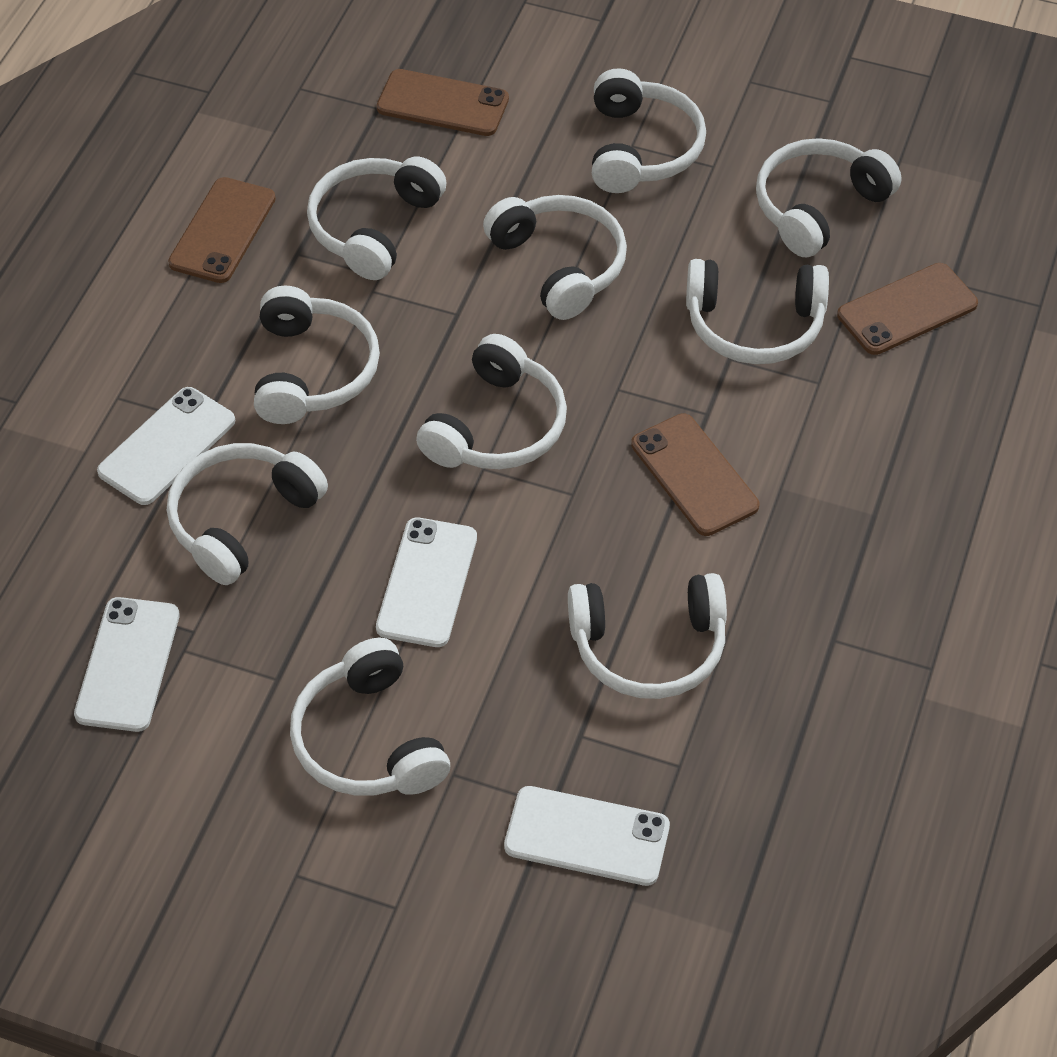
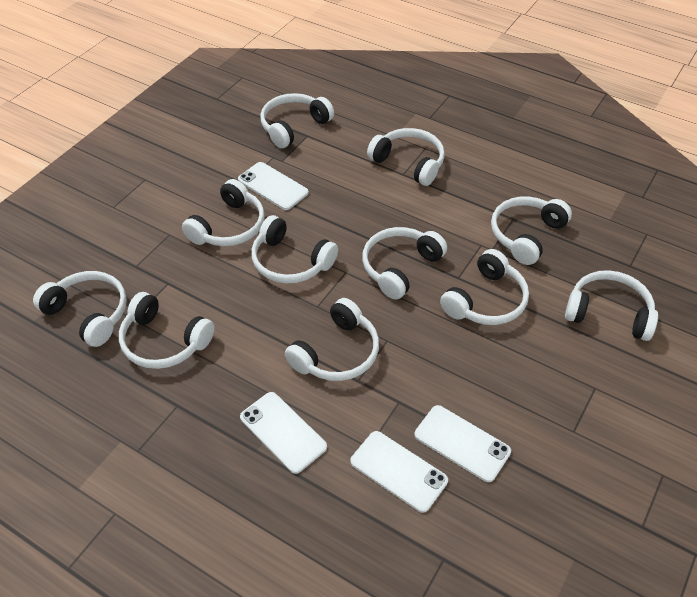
brown phone: 4 -> 0
white headphones: 10 -> 11

